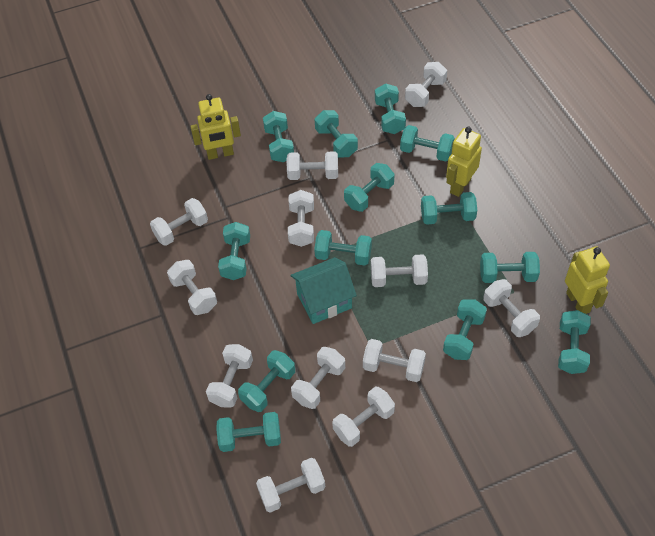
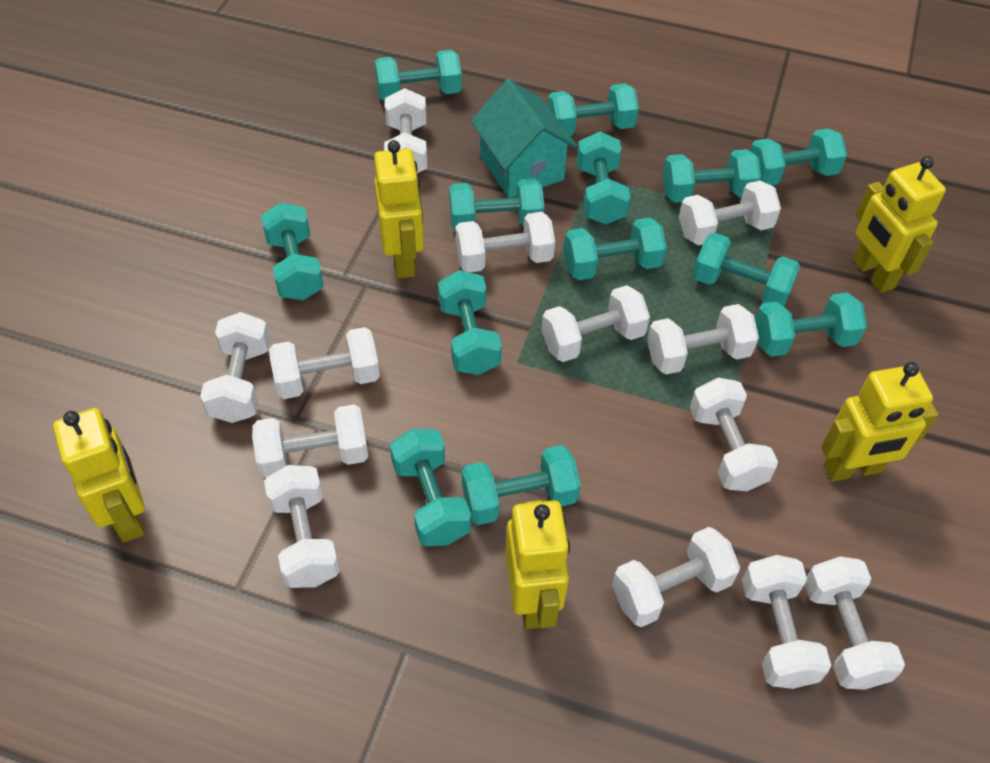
white dumbbell: 12 -> 13
yellow robot: 3 -> 5

